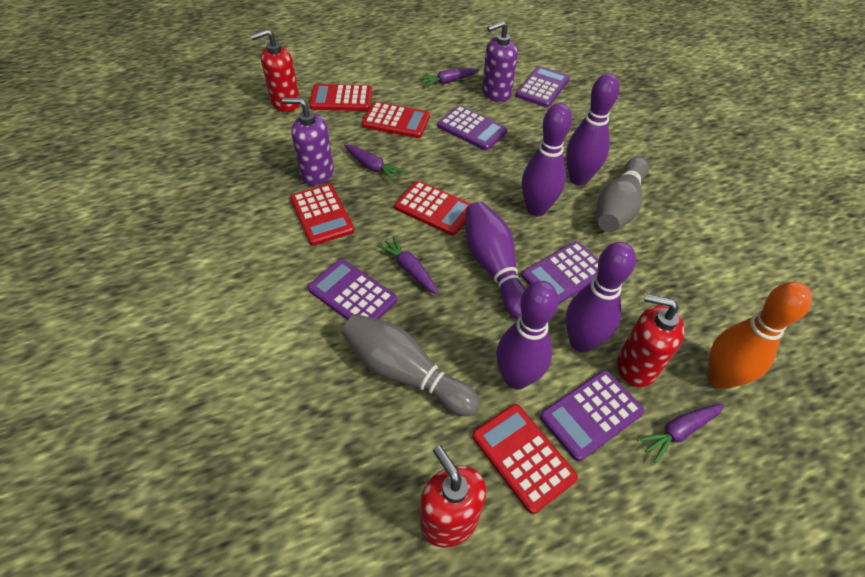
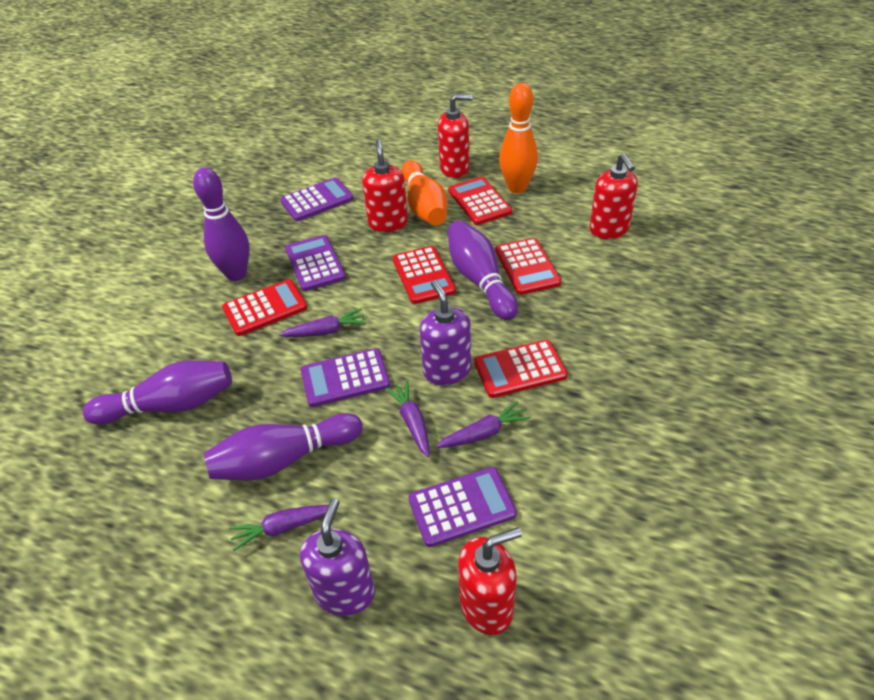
grey bowling pin: 2 -> 0
orange bowling pin: 1 -> 2
purple bowling pin: 5 -> 4
purple calculator: 5 -> 4
red soap dispenser: 3 -> 4

